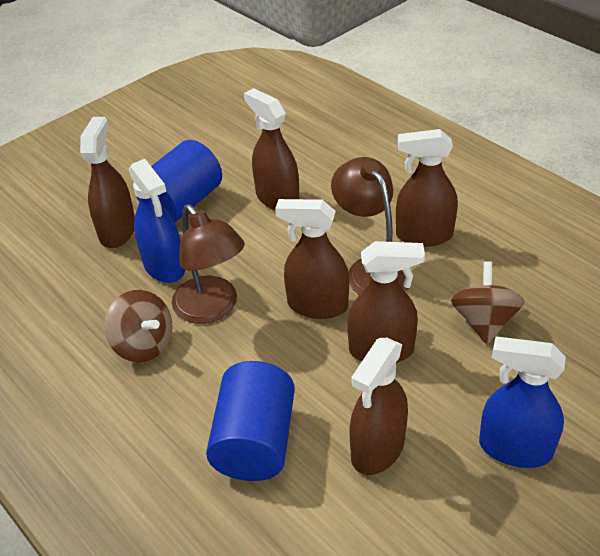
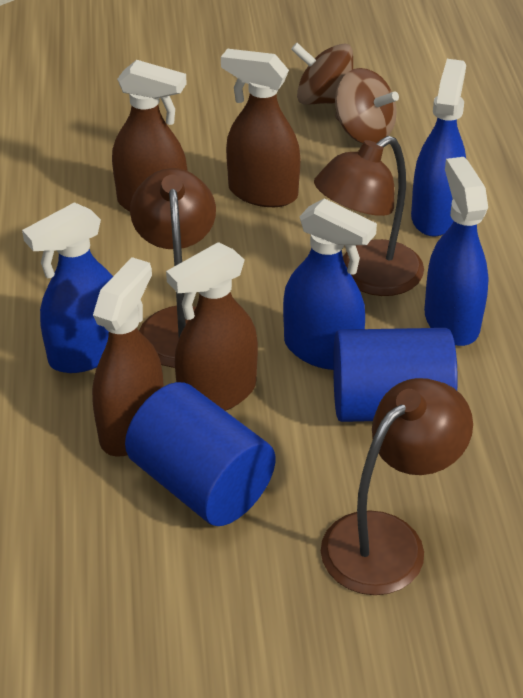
blue spray bottle: 2 -> 4
brown lamp: 2 -> 3
brown spray bottle: 6 -> 4

